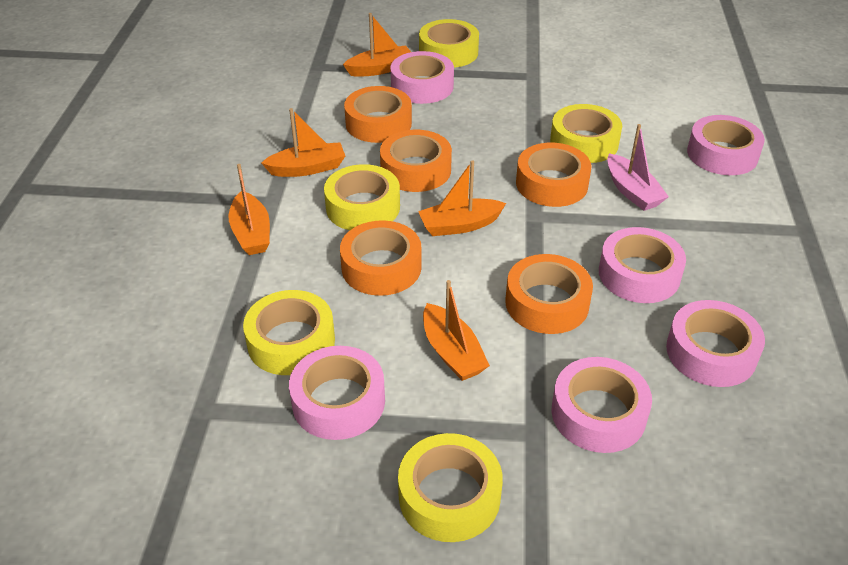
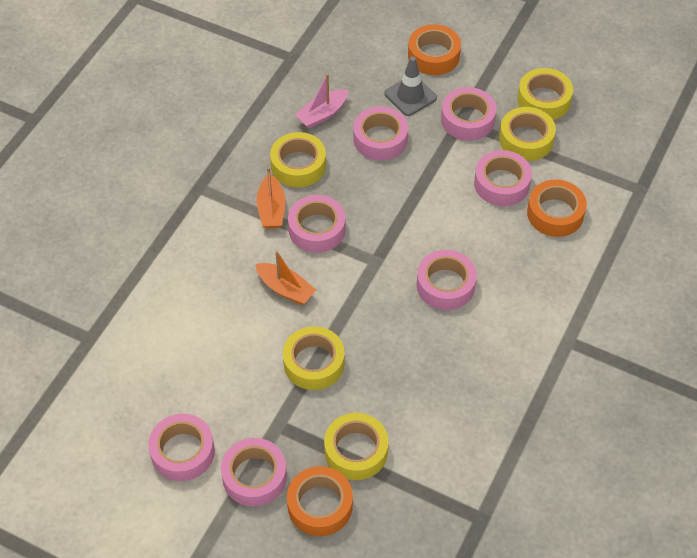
grey traffic cone: 0 -> 1
orange boat: 5 -> 2
orange tape: 5 -> 3
pink tape: 6 -> 7

